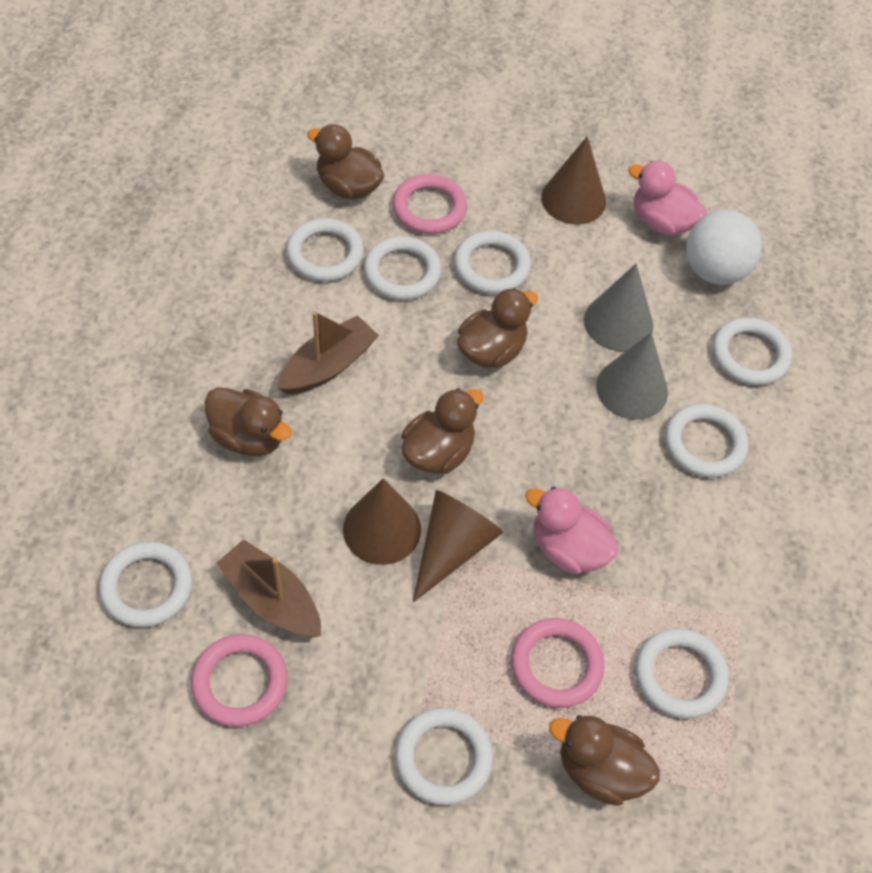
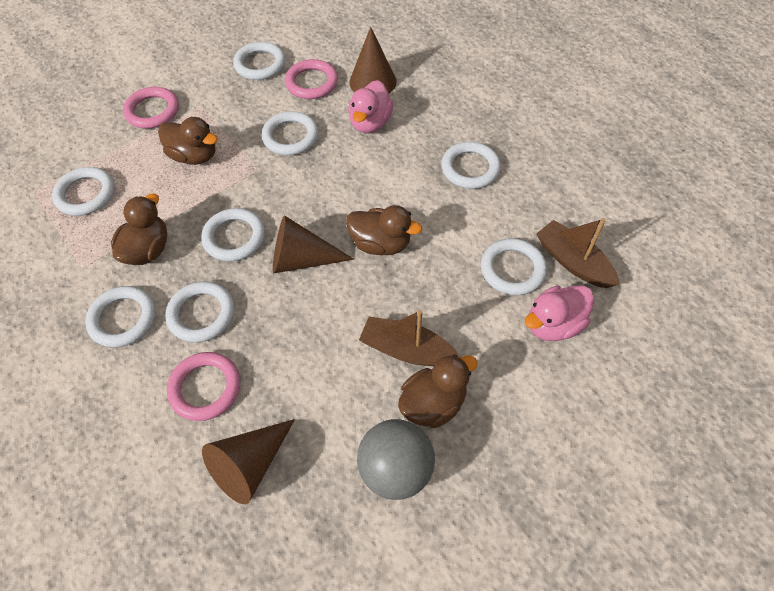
brown duck: 5 -> 4
grey ball: 0 -> 1
grey cone: 2 -> 0
white ball: 1 -> 0

